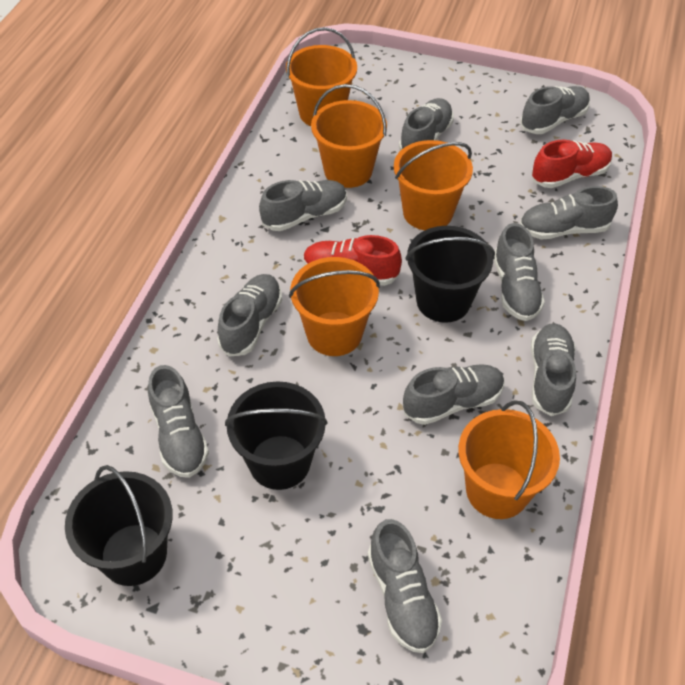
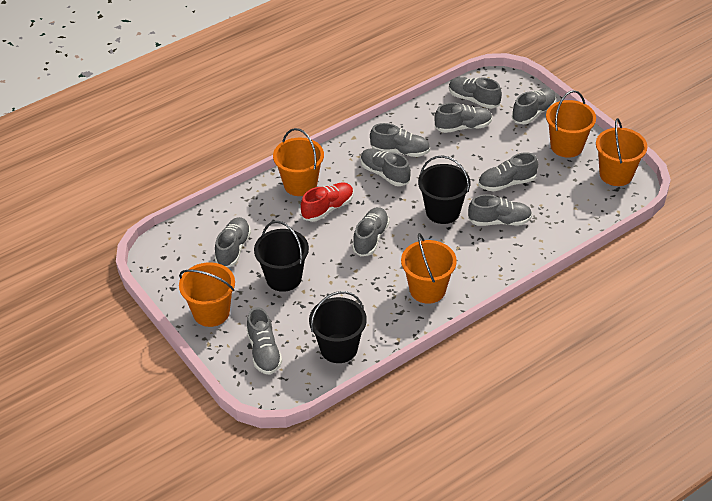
red shoe: 2 -> 1

